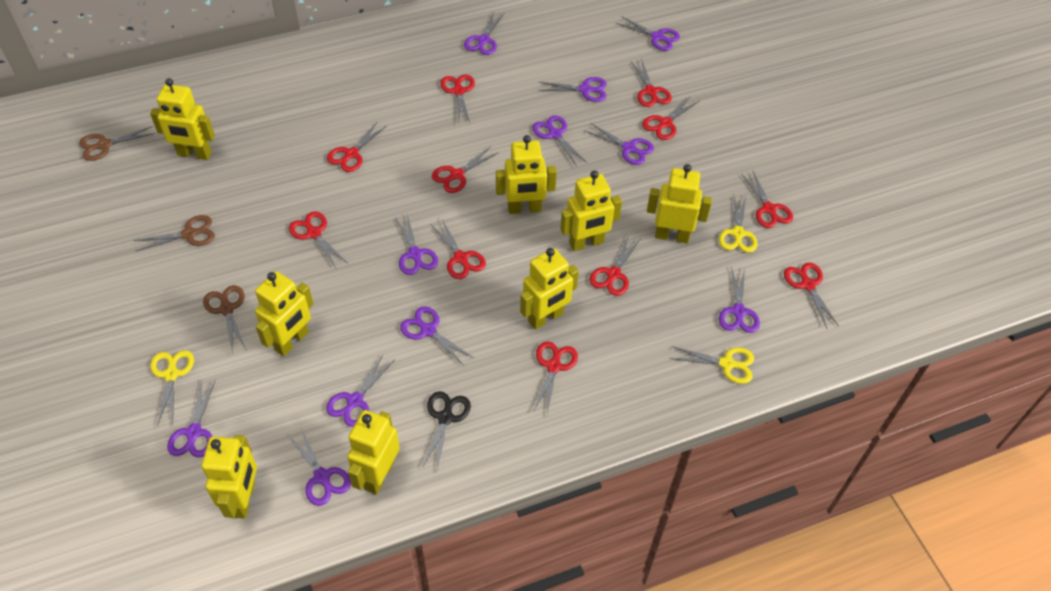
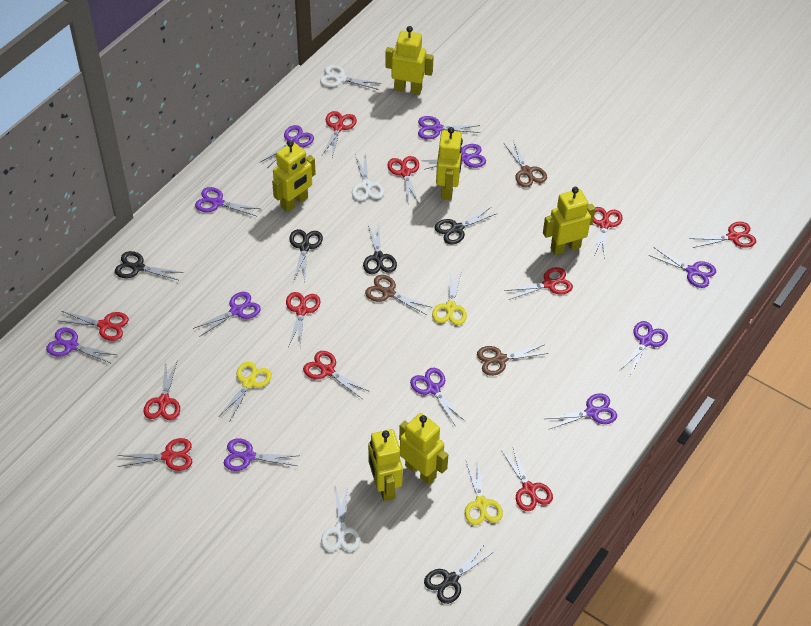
black scissors: 1 -> 5
white scissors: 0 -> 3
yellow robot: 8 -> 6

